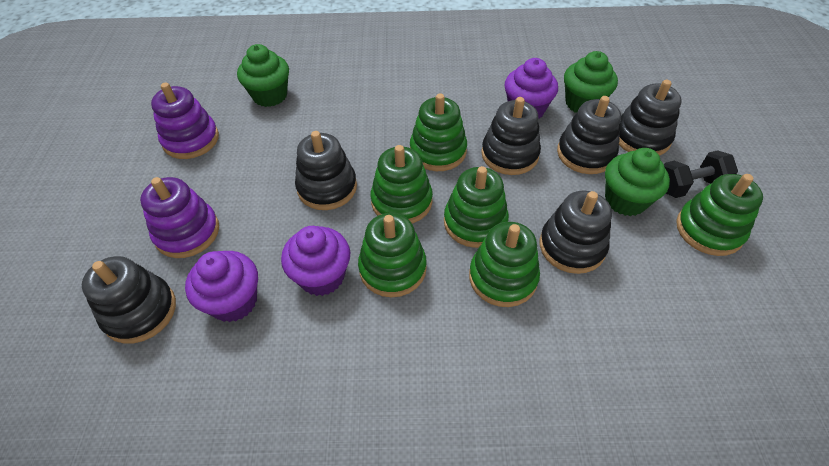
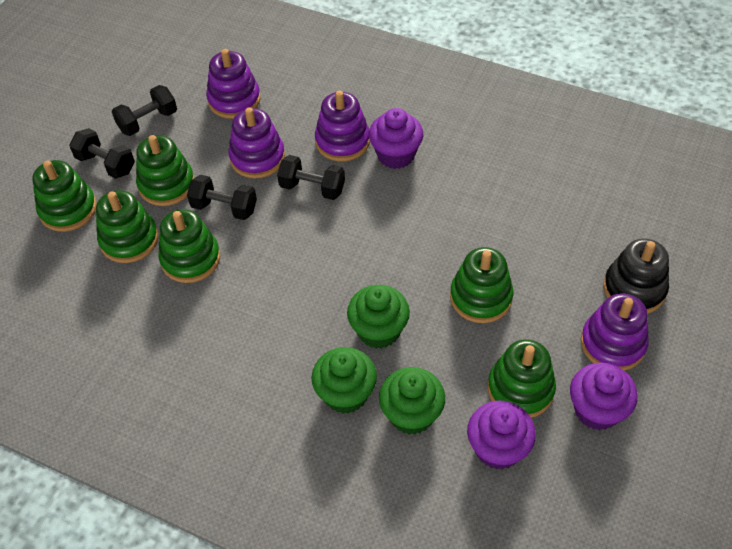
black dumbbell: 1 -> 4
black stacking toy: 6 -> 1
purple stacking toy: 2 -> 4

